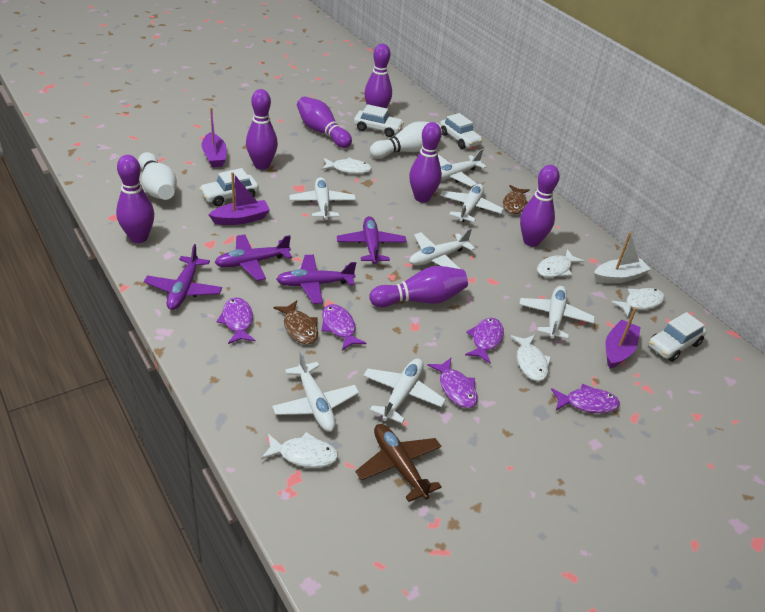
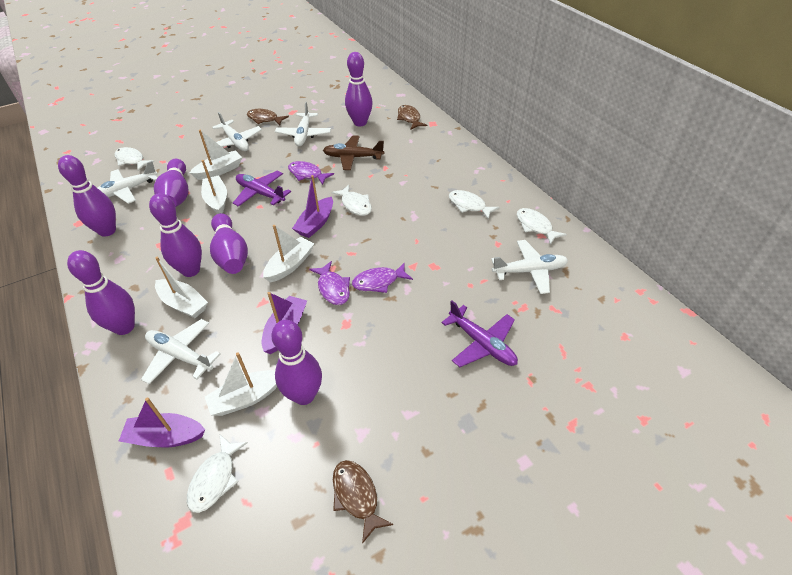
brown fish: 2 -> 3
purple fish: 5 -> 3
purple plane: 4 -> 2
white boat: 1 -> 5
white bowling pin: 2 -> 0
white car: 4 -> 0
white plane: 7 -> 5

